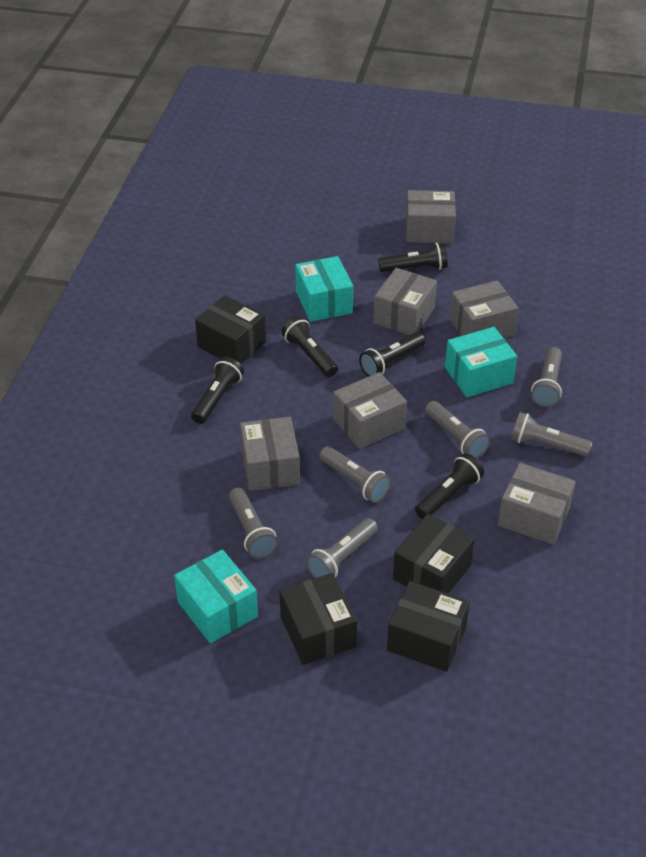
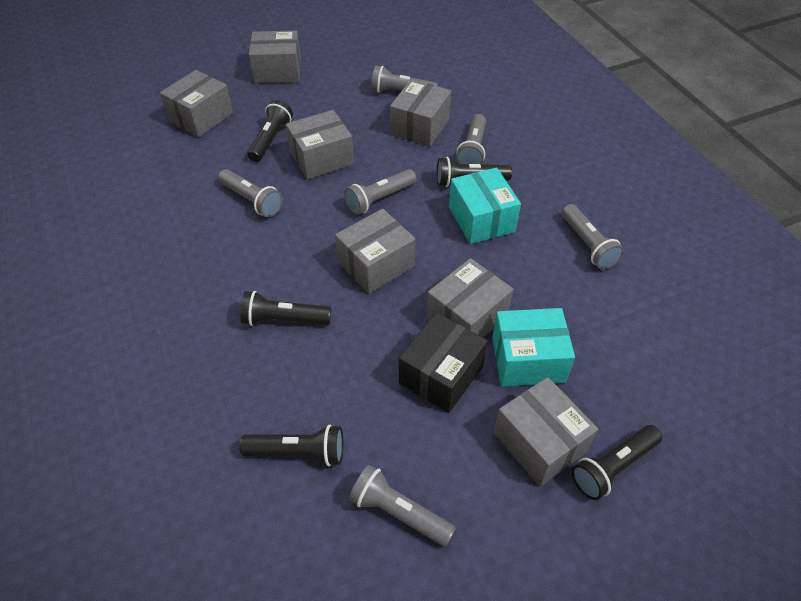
black box: 4 -> 1
grey box: 6 -> 7
turquoise box: 3 -> 2

